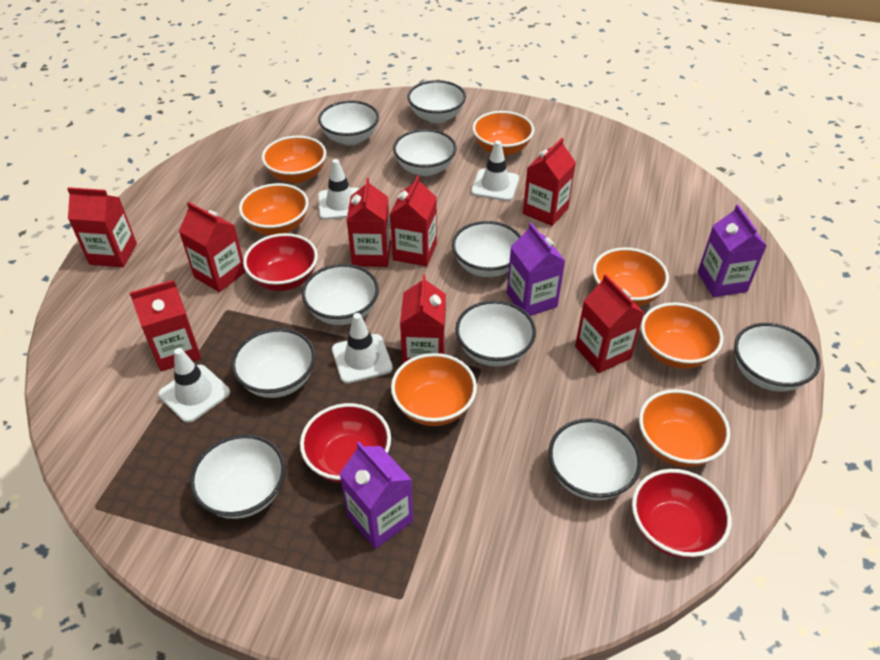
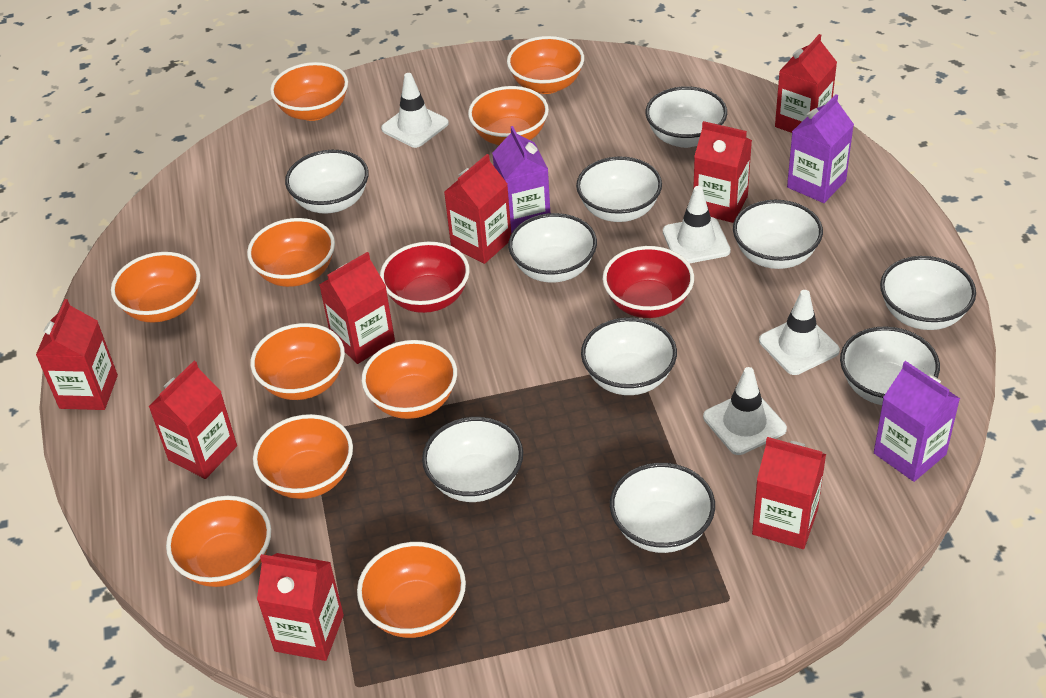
orange bowl: 7 -> 10
red bowl: 3 -> 2

